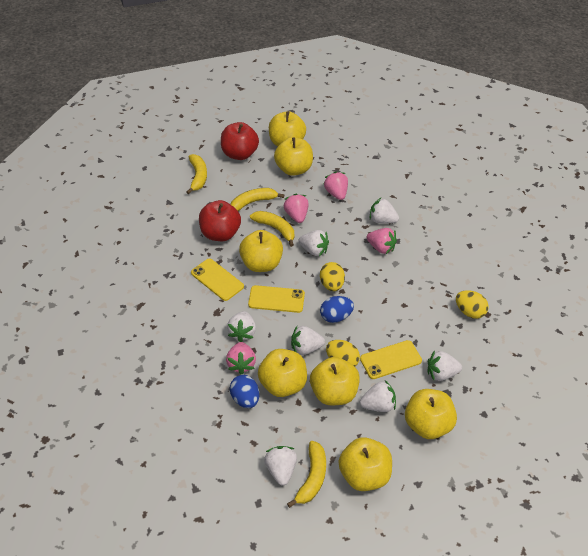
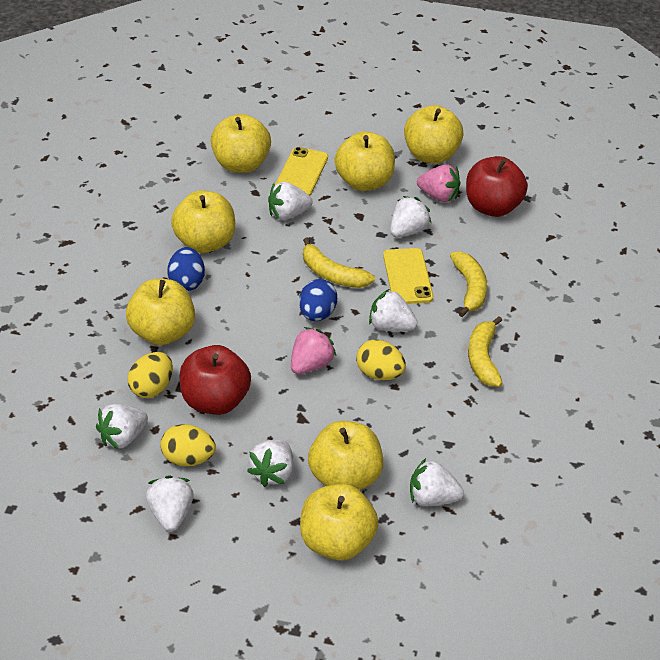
pink strawberry: 4 -> 2
yellow banana: 4 -> 3
yellow phone: 3 -> 2

